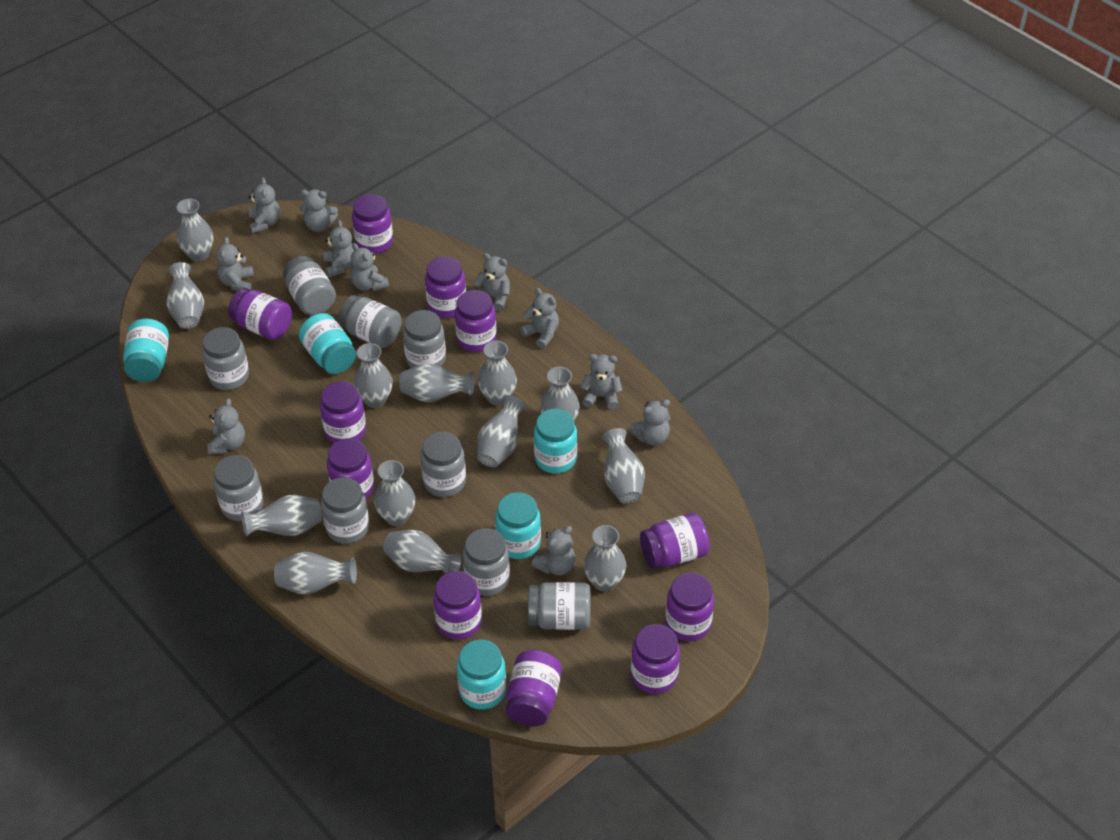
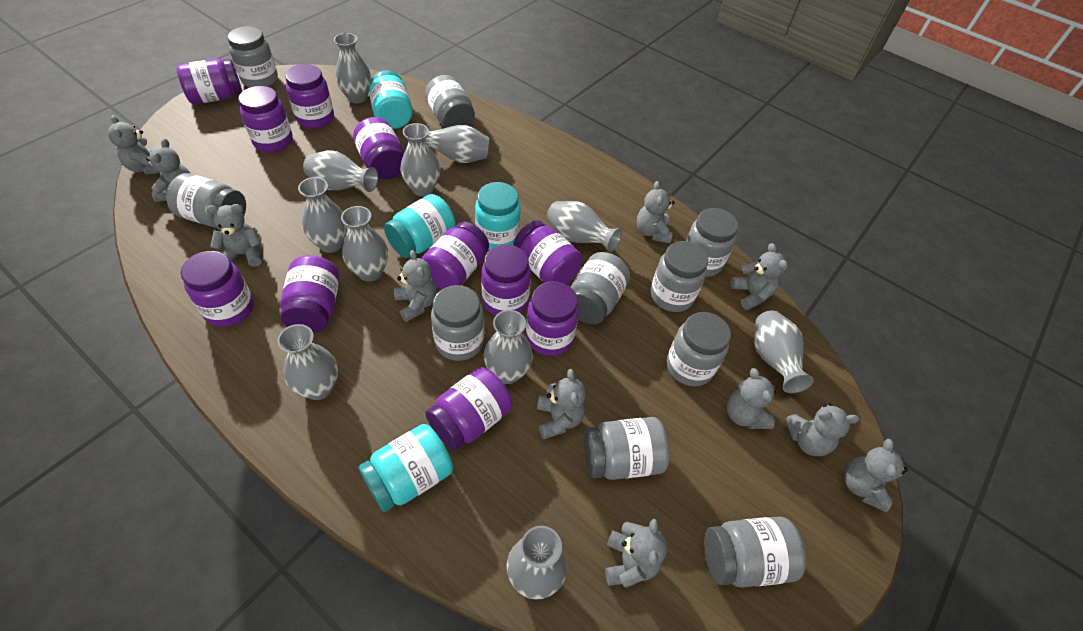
grey jar: 9 -> 10
grey vase: 13 -> 11
turquoise jar: 5 -> 4

